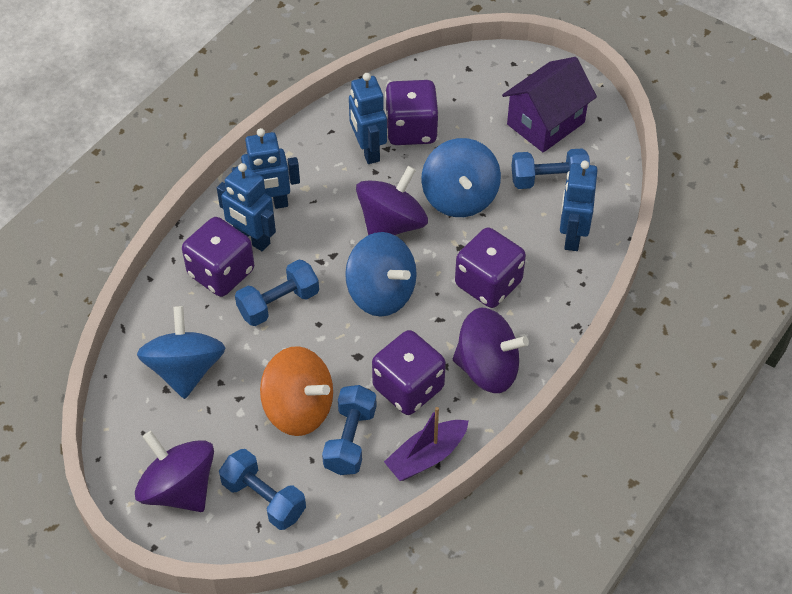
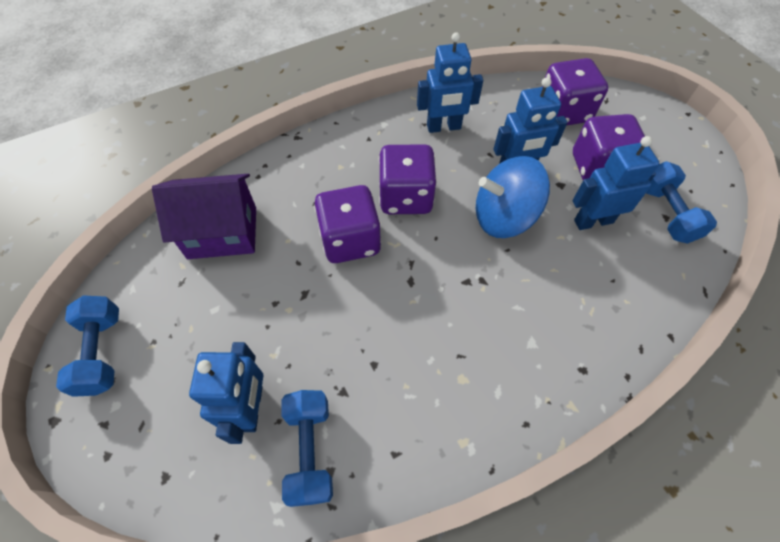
blue dumbbell: 4 -> 3
blue spinning top: 3 -> 1
orange spinning top: 1 -> 0
purple boat: 1 -> 0
purple spinning top: 3 -> 0

